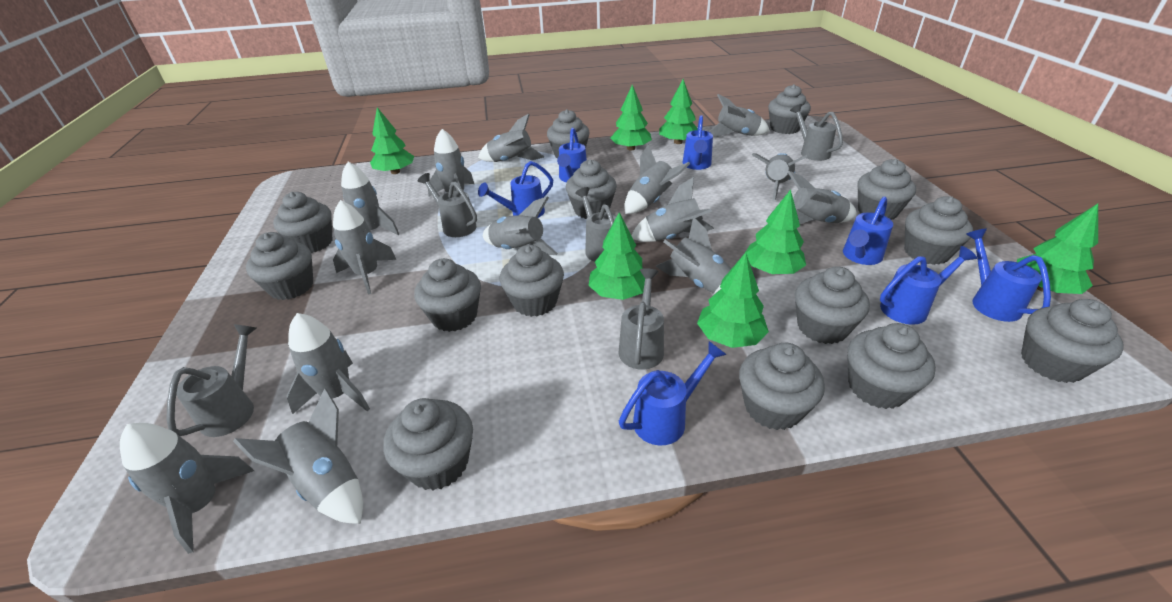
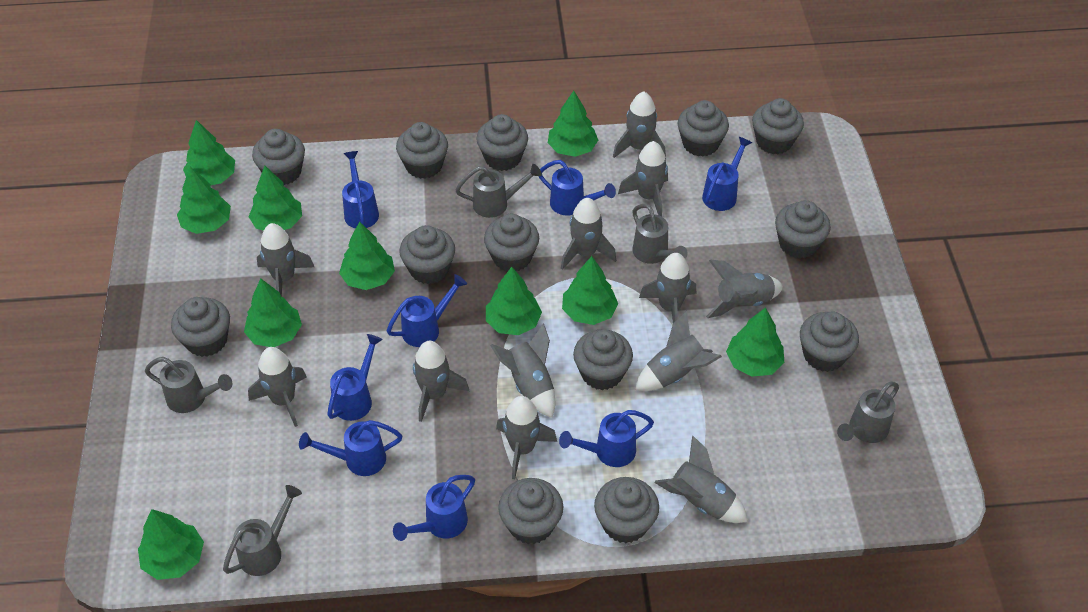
blue watering can: 7 -> 8
green tree: 7 -> 10
grey cupcake: 14 -> 13
grey rocket: 14 -> 12

